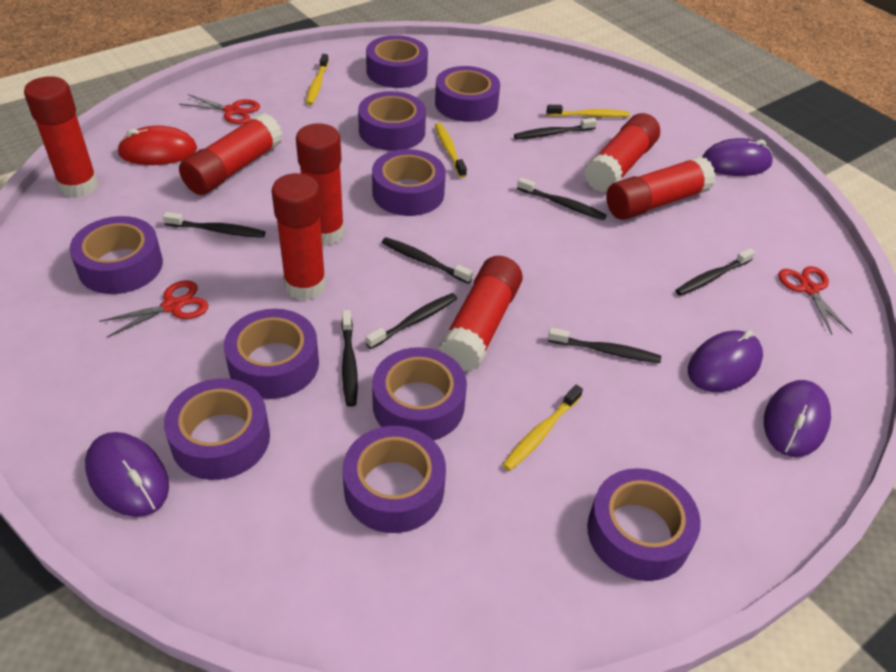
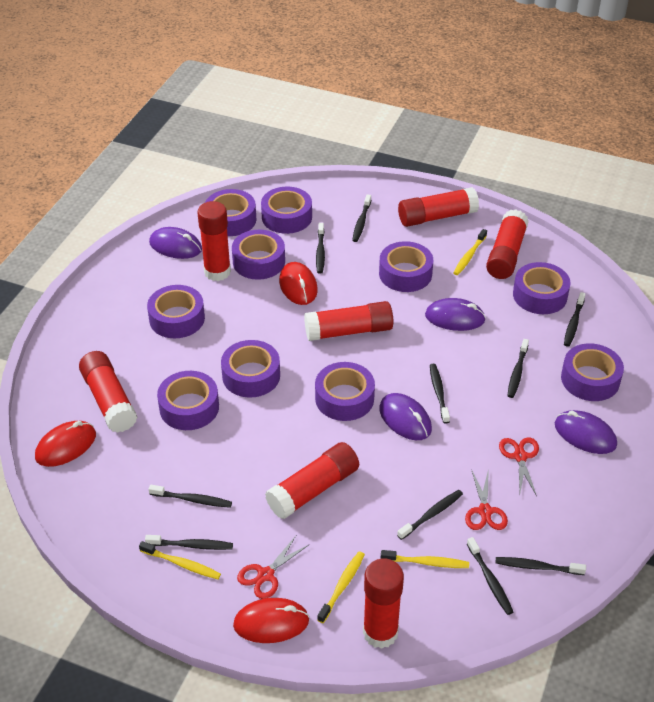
black toothbrush: 8 -> 10
red mouse: 1 -> 3

